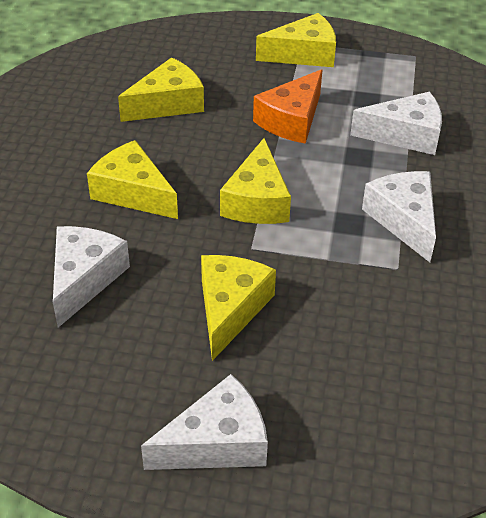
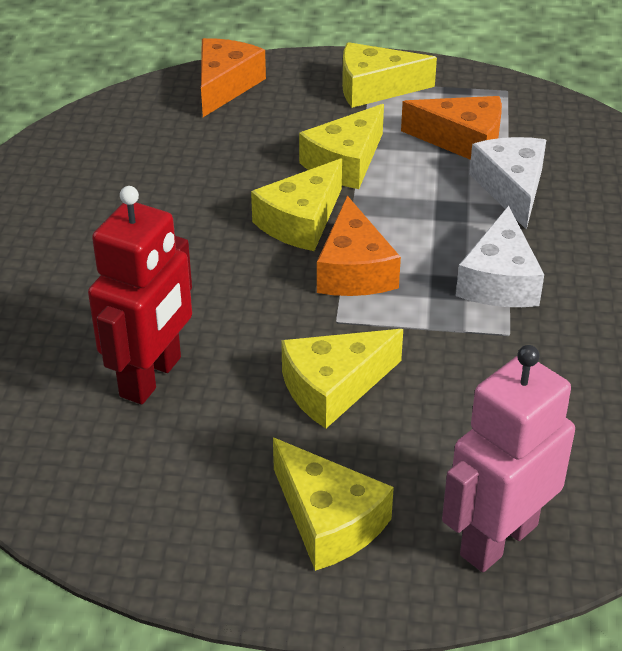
orange cheese: 1 -> 3
pink robot: 0 -> 1
red robot: 0 -> 1
white cheese: 4 -> 2

